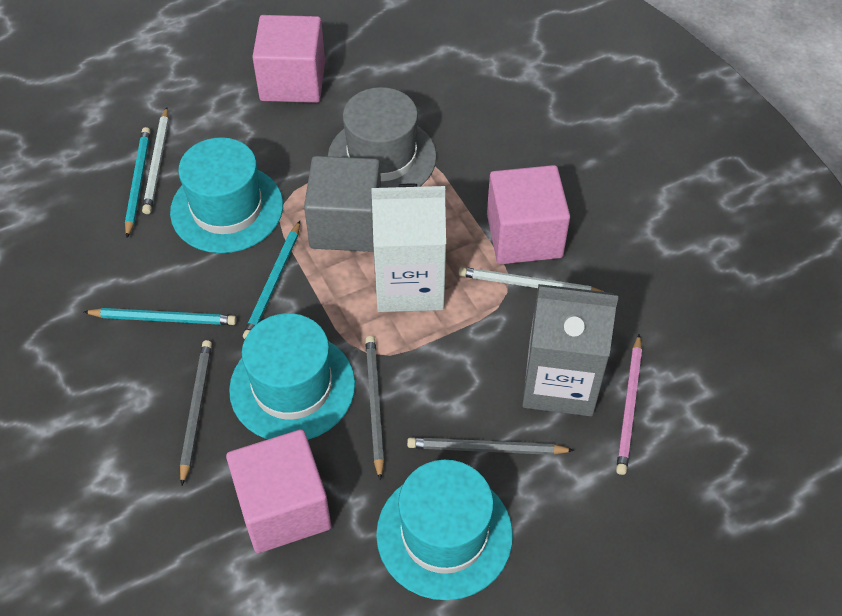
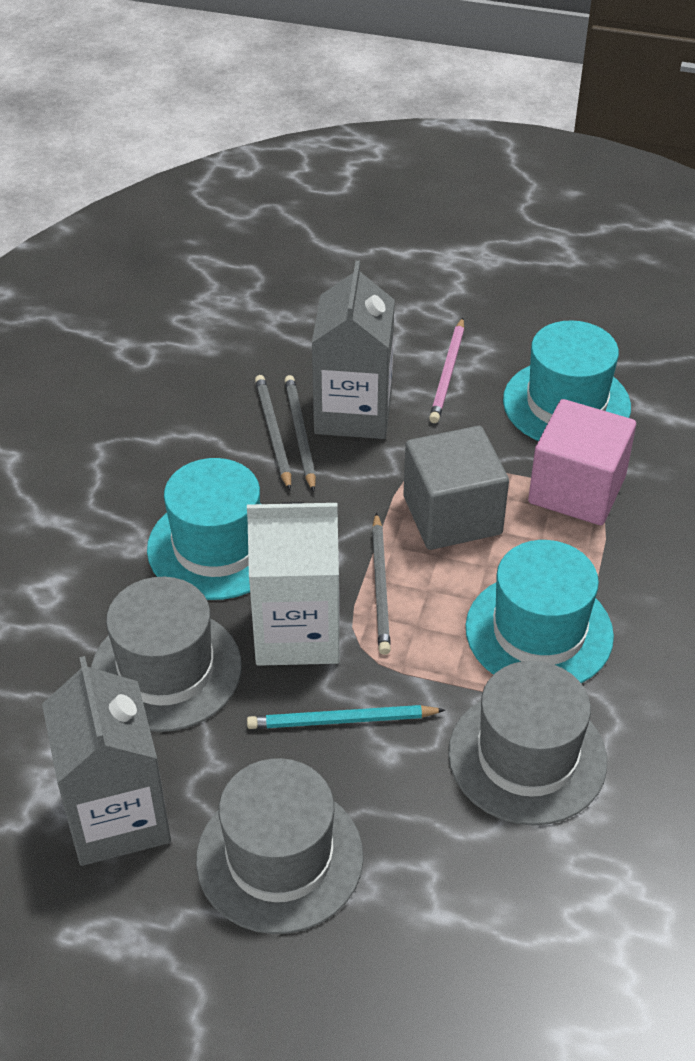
grey carton: 1 -> 2
grey hat: 1 -> 3
pink cube: 3 -> 1
turquoise pencil: 3 -> 1
white pencil: 2 -> 0

